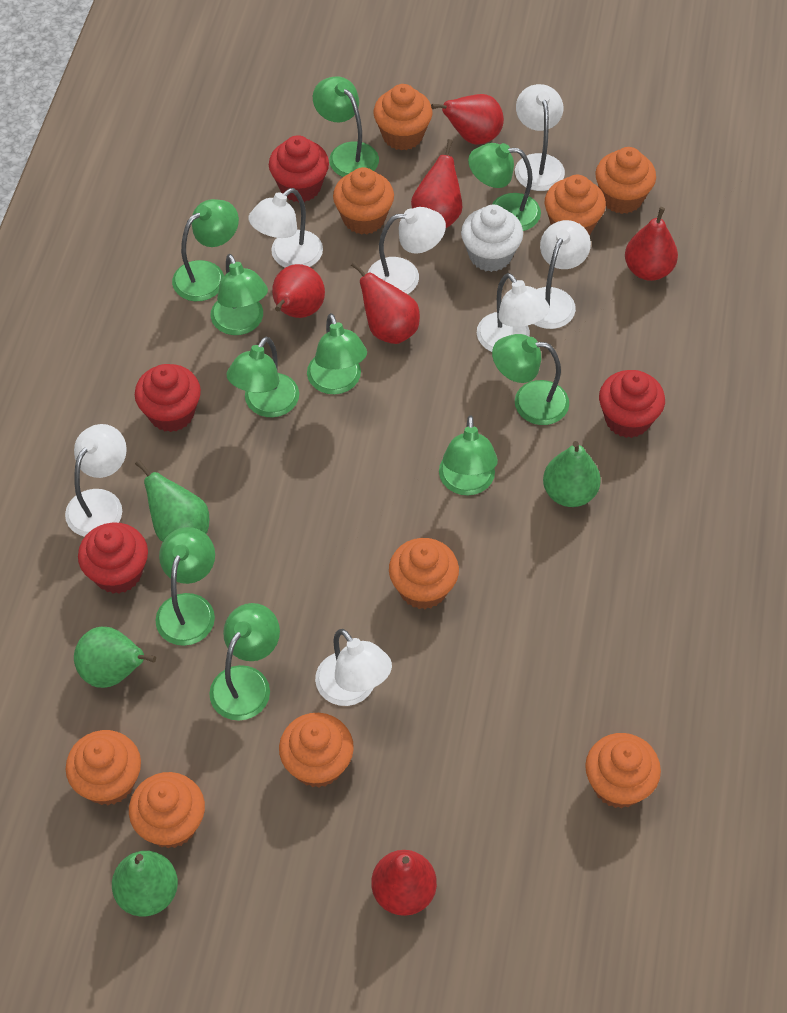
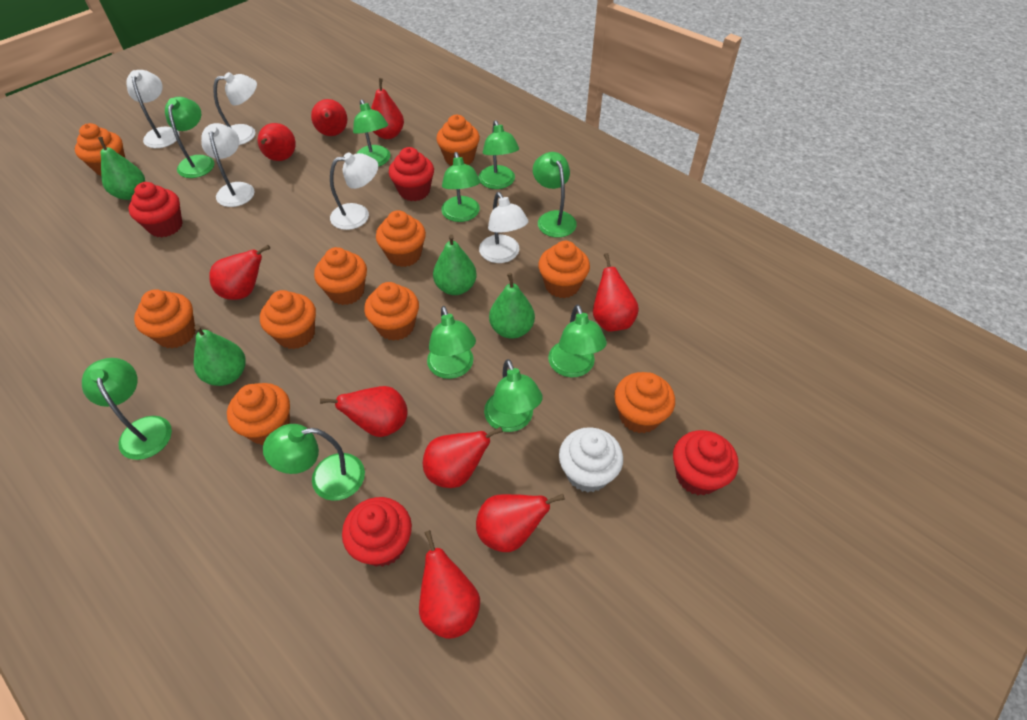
orange cupcake: 9 -> 10
red pear: 6 -> 9
white lamp: 7 -> 5

